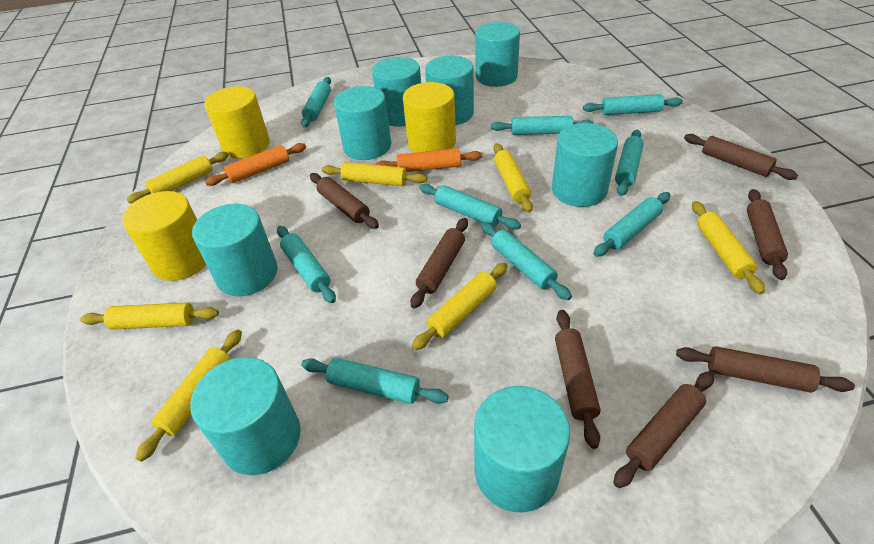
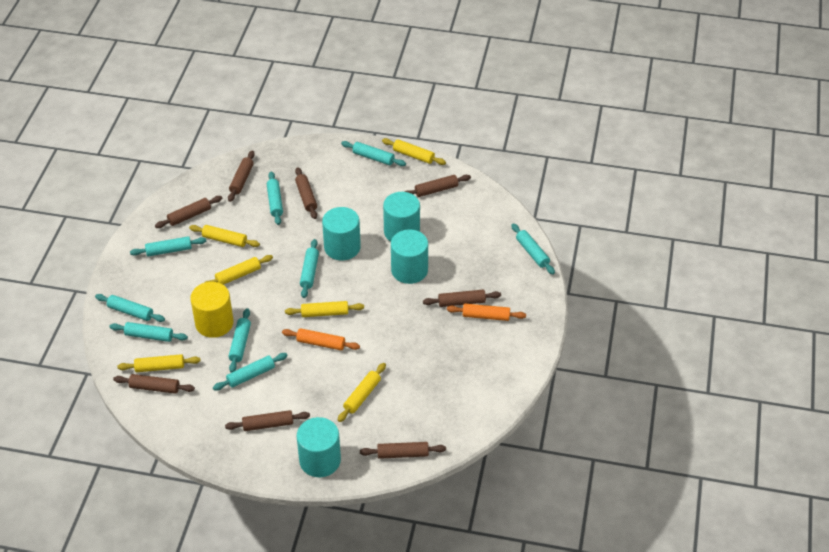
brown rolling pin: 7 -> 8
turquoise cylinder: 8 -> 4
yellow cylinder: 3 -> 1
yellow rolling pin: 7 -> 6

